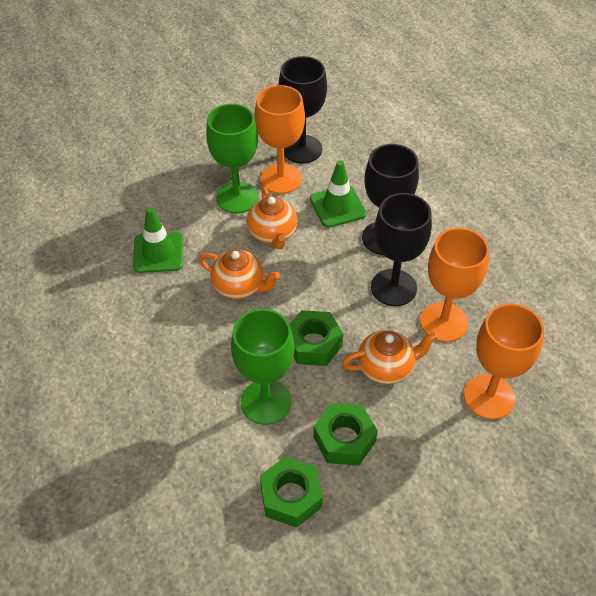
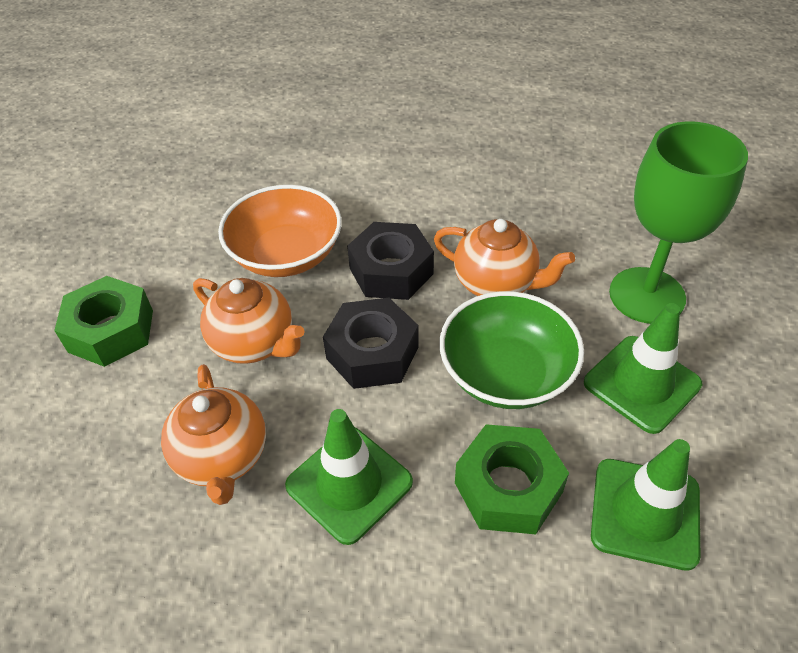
black goblet: 3 -> 0
black nut: 0 -> 2
green bowl: 0 -> 1
green goblet: 2 -> 1
green nut: 3 -> 2
green traffic cone: 2 -> 3
orange bowl: 0 -> 1
orange goblet: 3 -> 0

